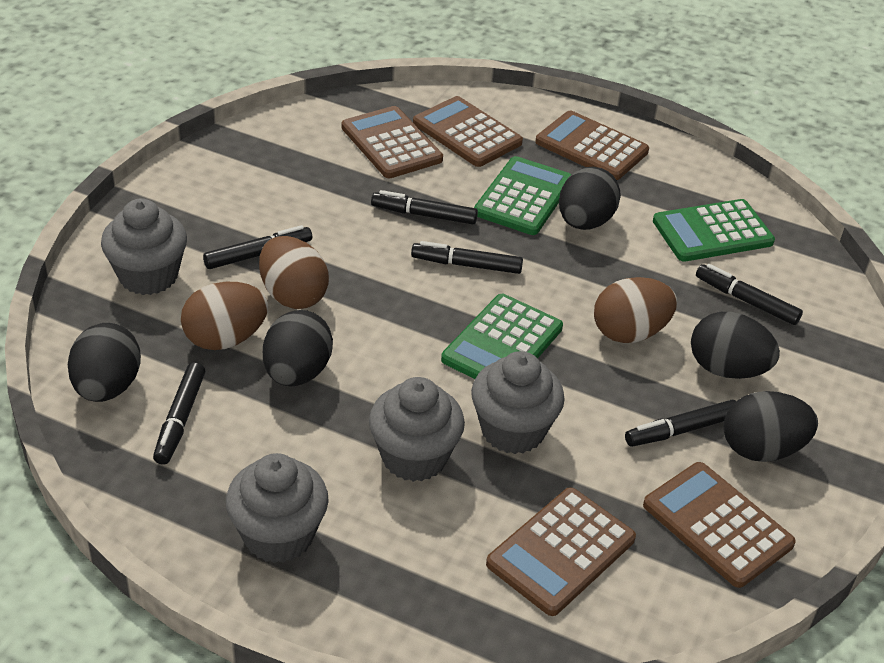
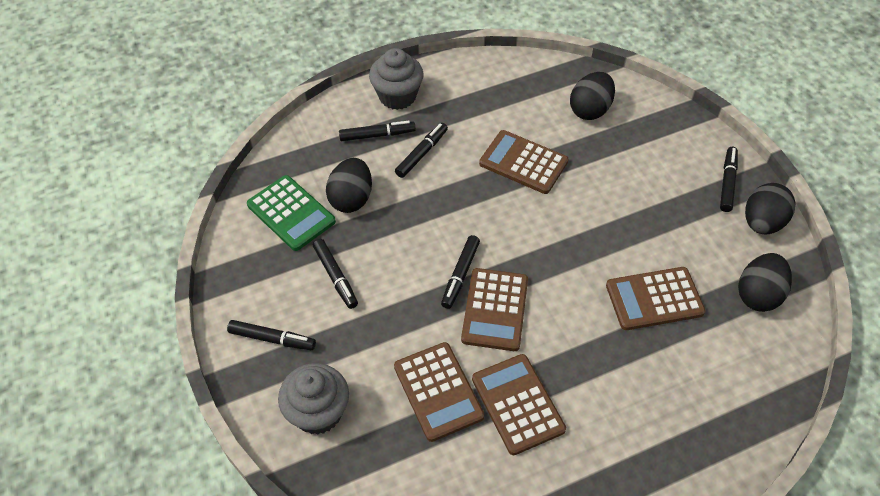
black egg: 5 -> 4
brown egg: 3 -> 0
green calculator: 3 -> 1
grey cupcake: 4 -> 2

